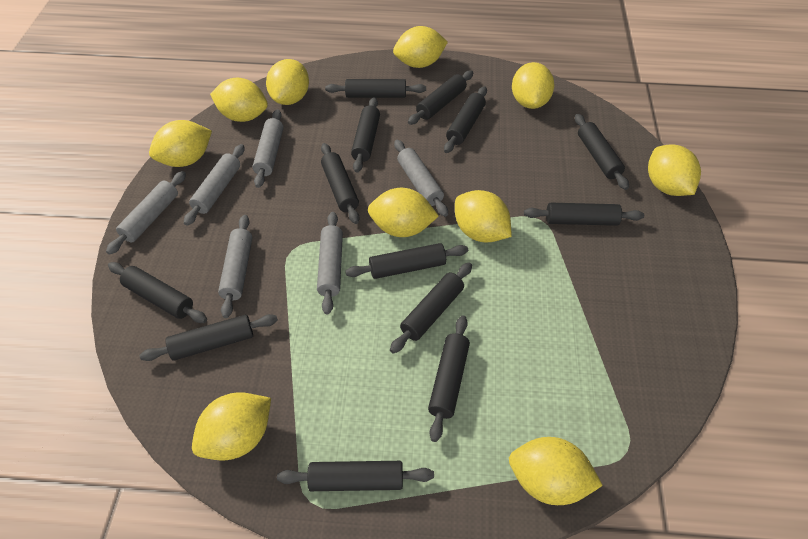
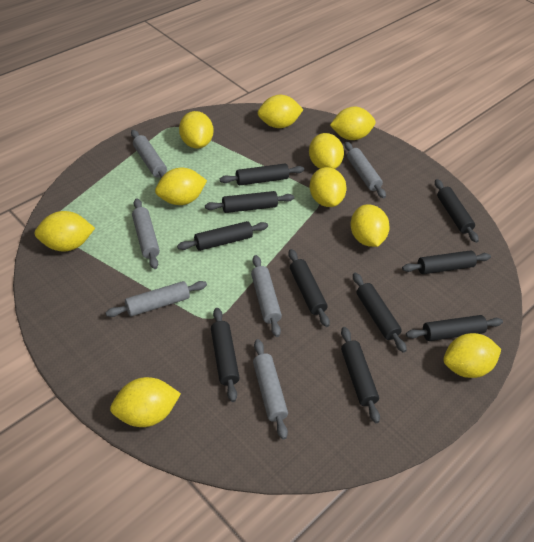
black rolling pin: 13 -> 10

